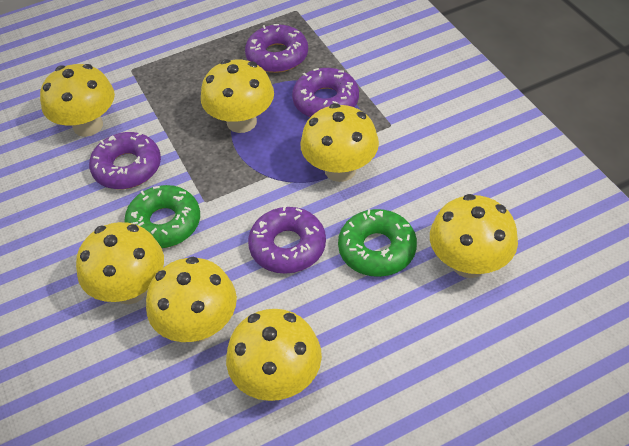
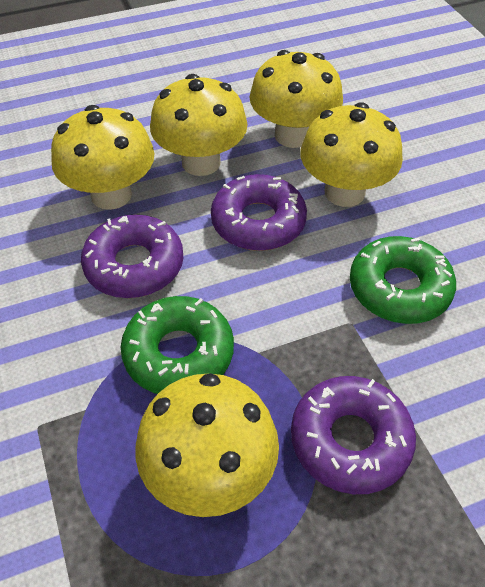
purple donut: 4 -> 3
yellow mushroom: 7 -> 5

